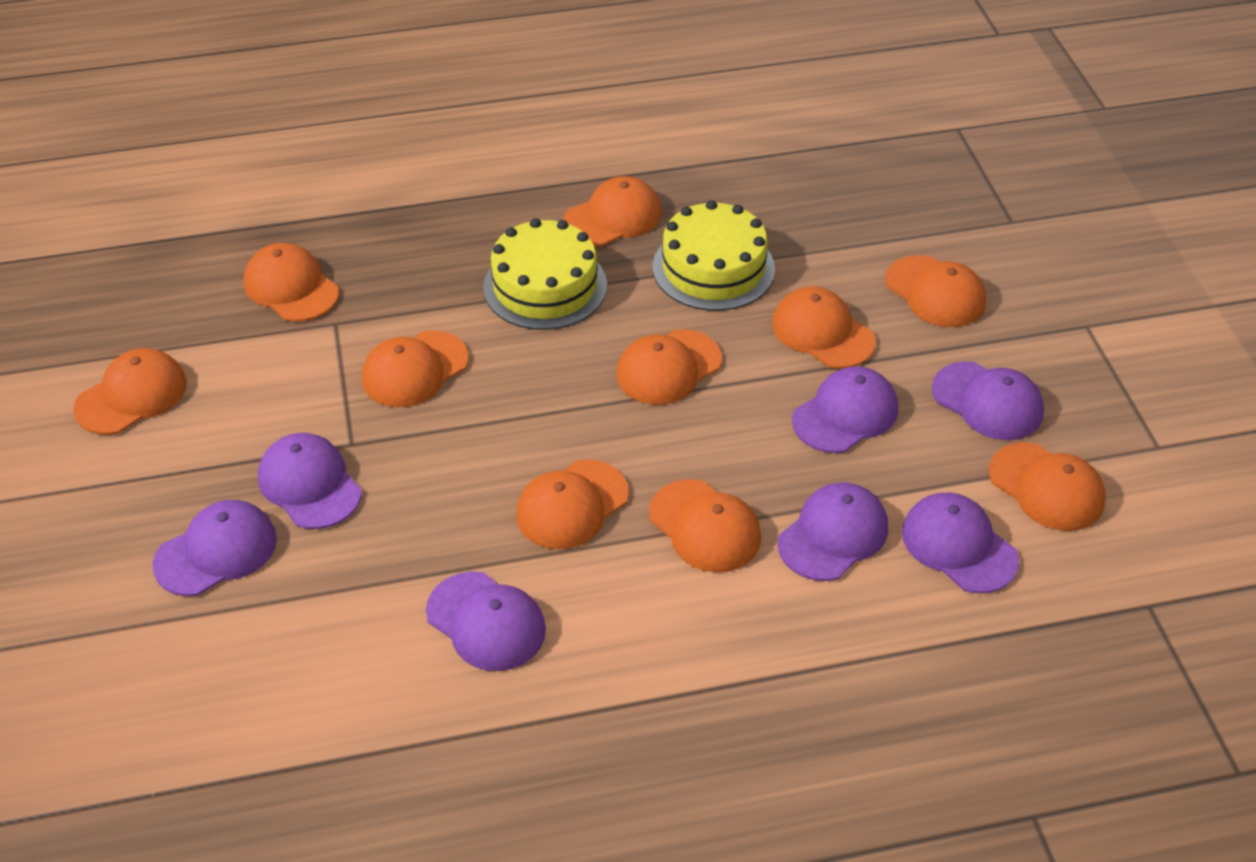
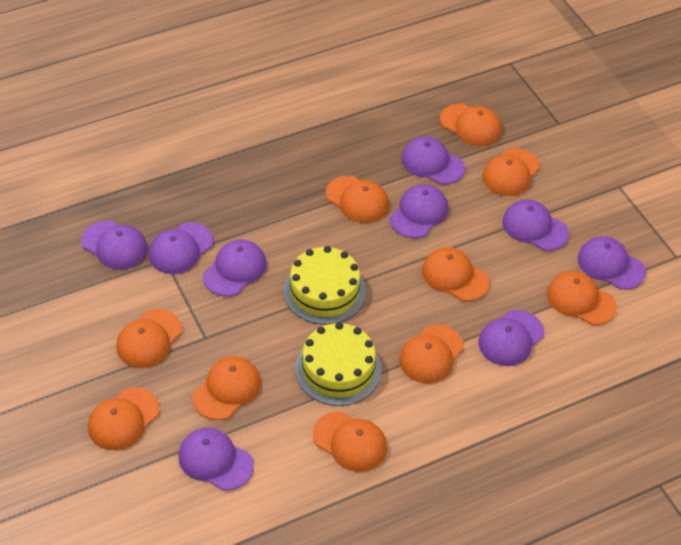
purple cap: 7 -> 9

